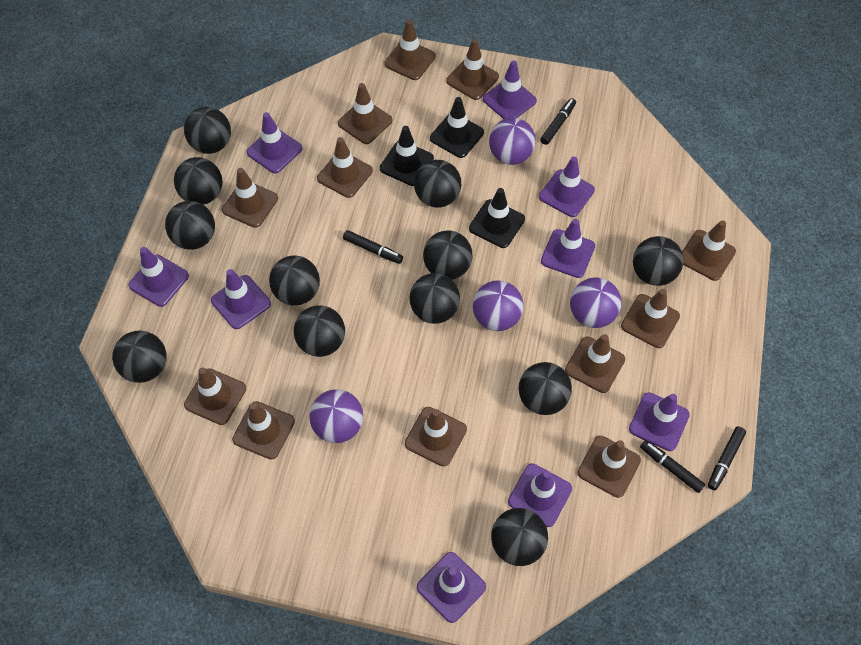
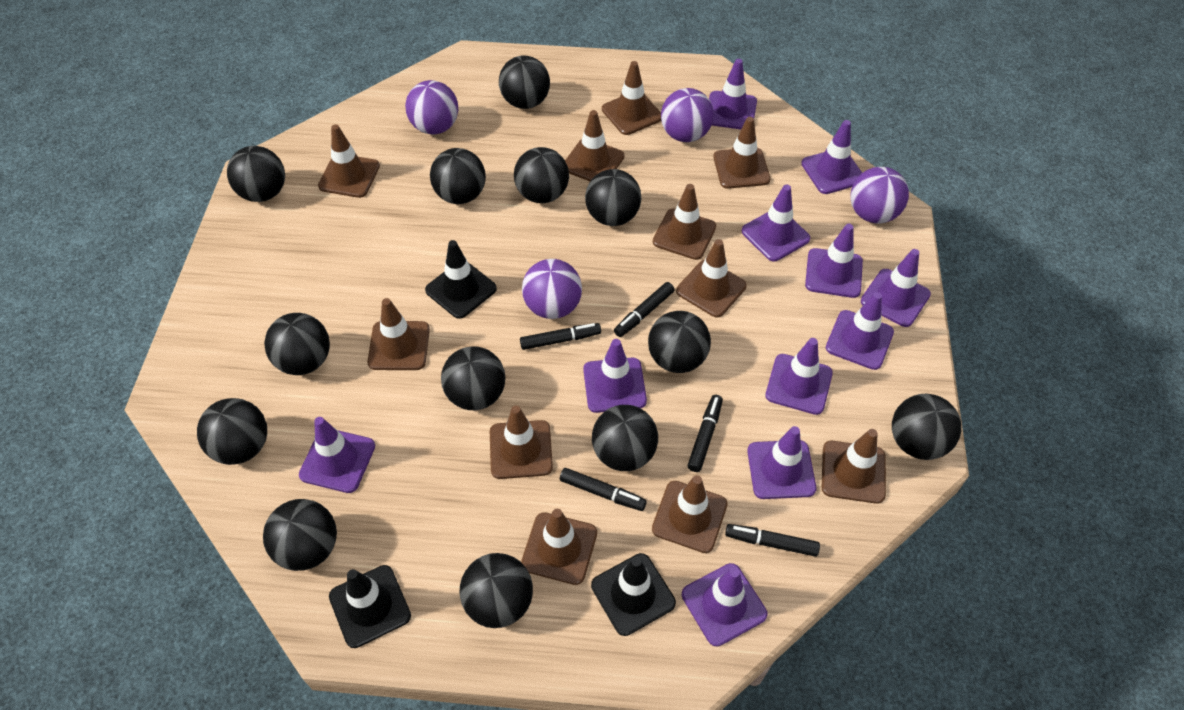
black ball: 12 -> 13
black marker: 4 -> 5
brown traffic cone: 12 -> 11
purple traffic cone: 9 -> 11

